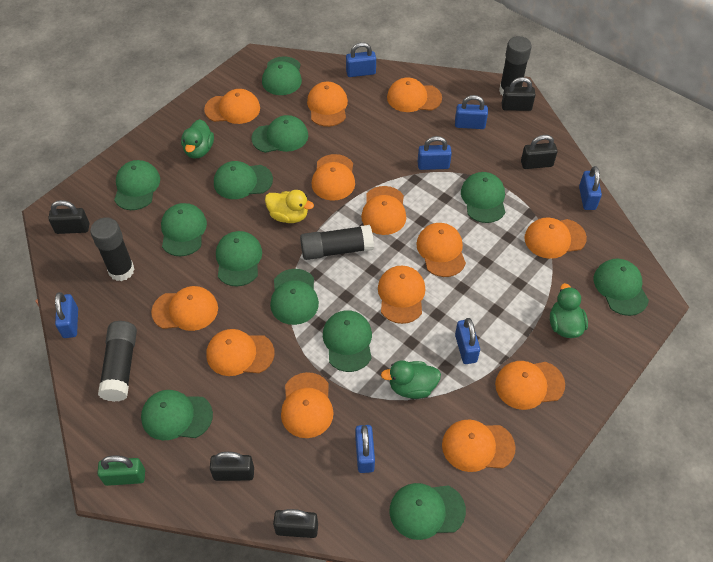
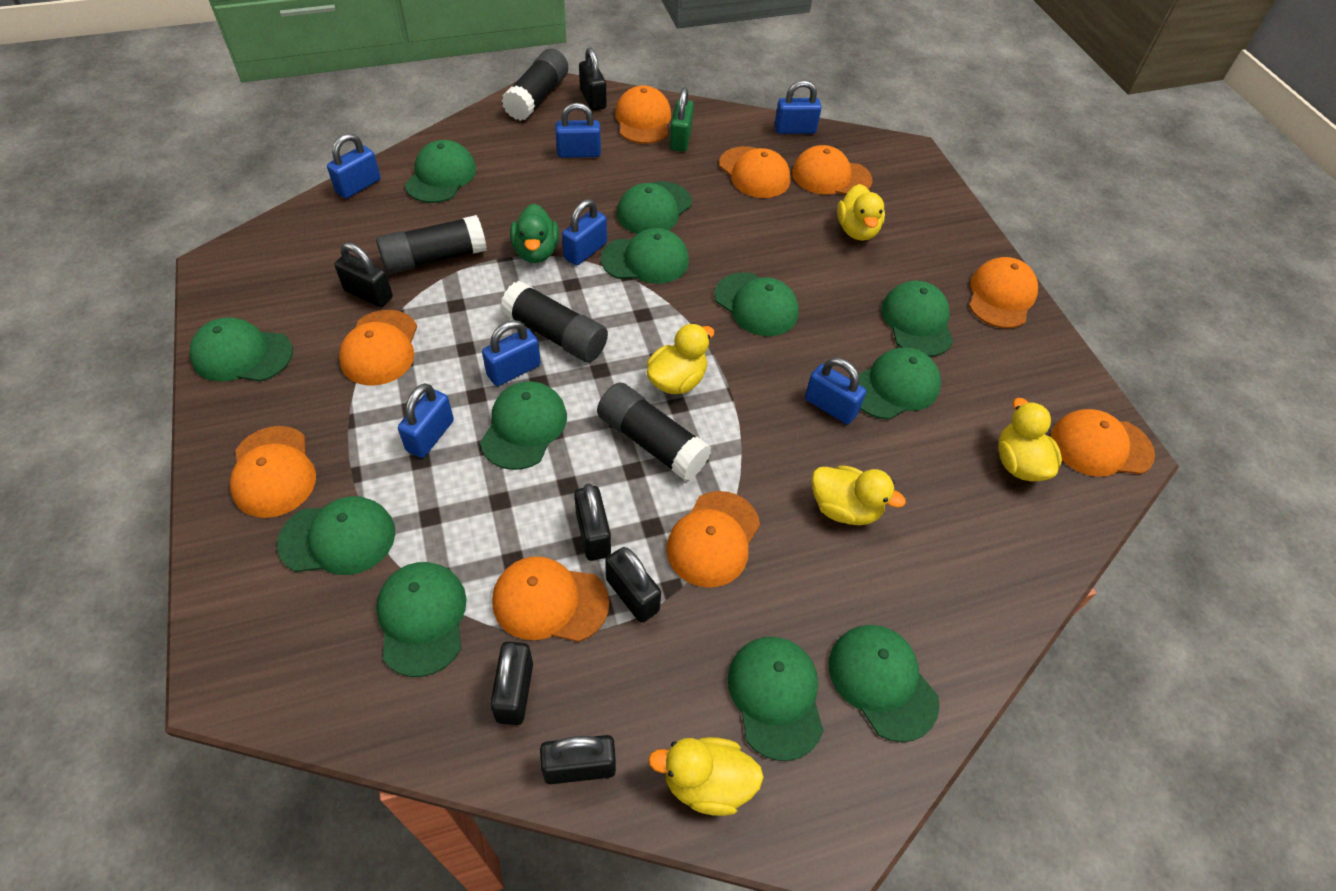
black padlock: 5 -> 6
green duck: 3 -> 1
orange cap: 13 -> 9
yellow duck: 1 -> 5

